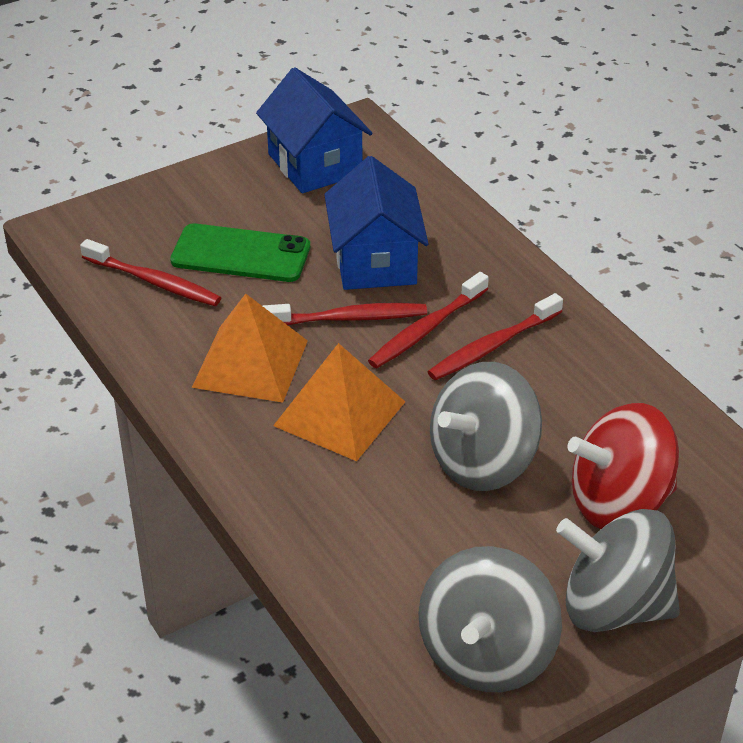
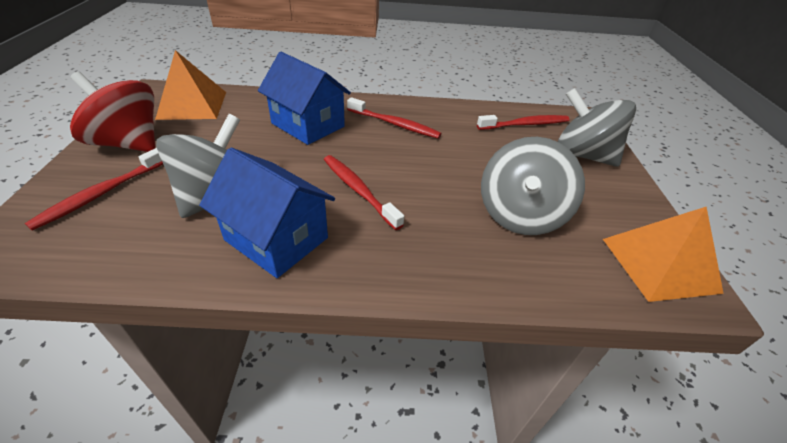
green phone: 1 -> 0

